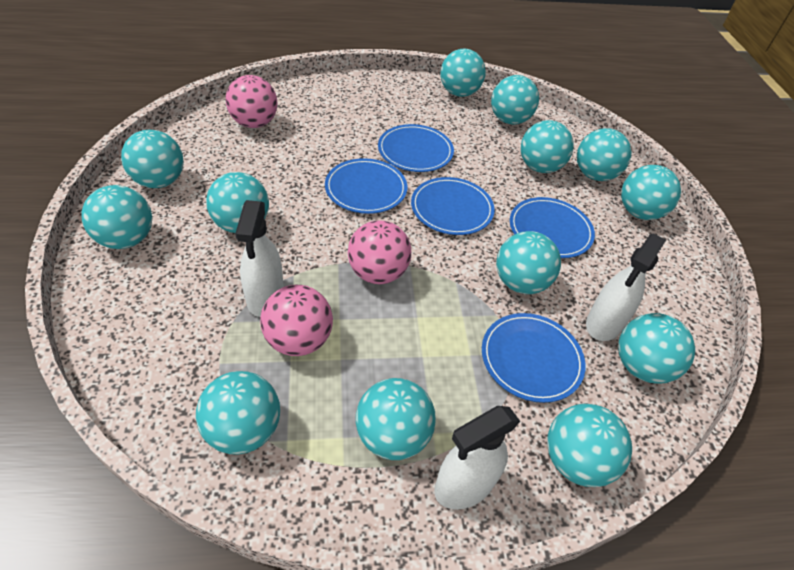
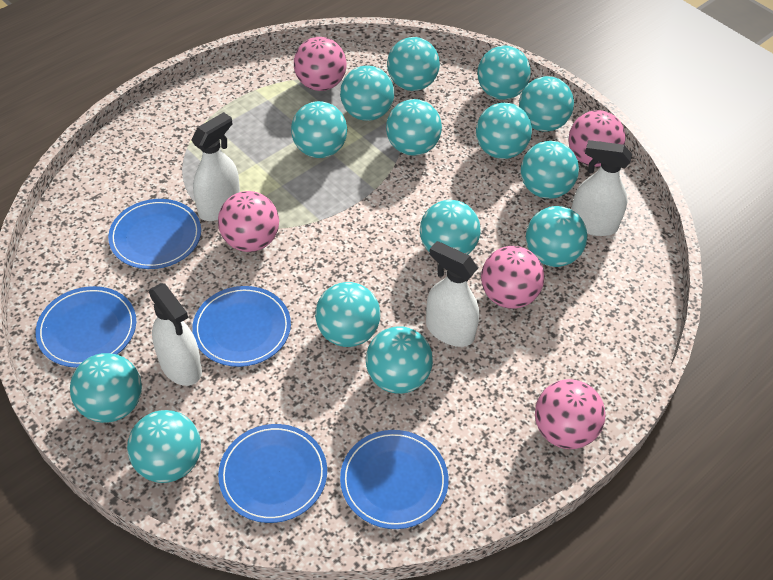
pink ball: 3 -> 5
turquoise ball: 13 -> 14
white spray bottle: 3 -> 4

